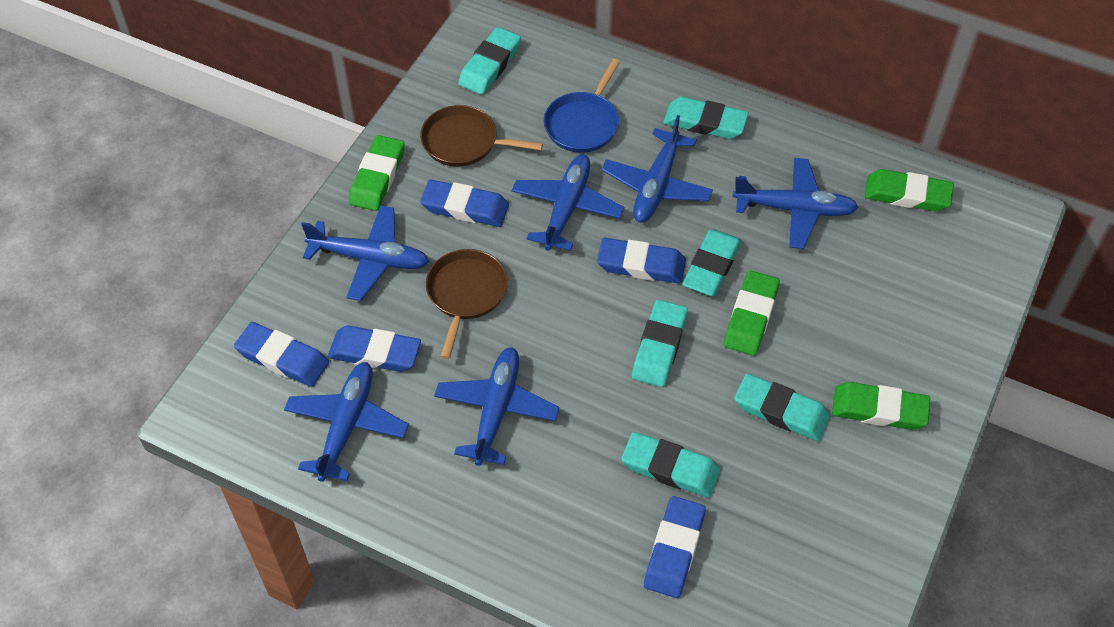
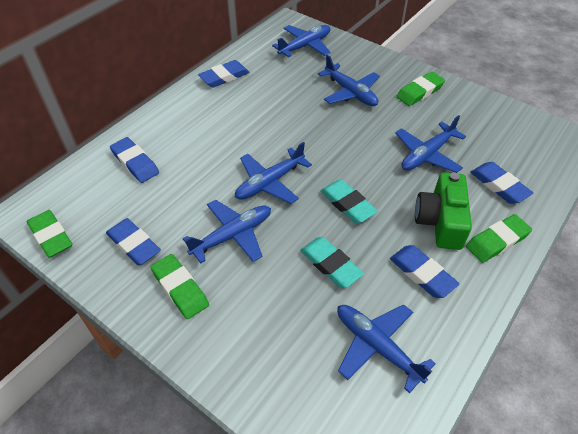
blue pan: 1 -> 0
brown pan: 2 -> 0
green camera: 0 -> 1
turquoise eraser: 6 -> 2

